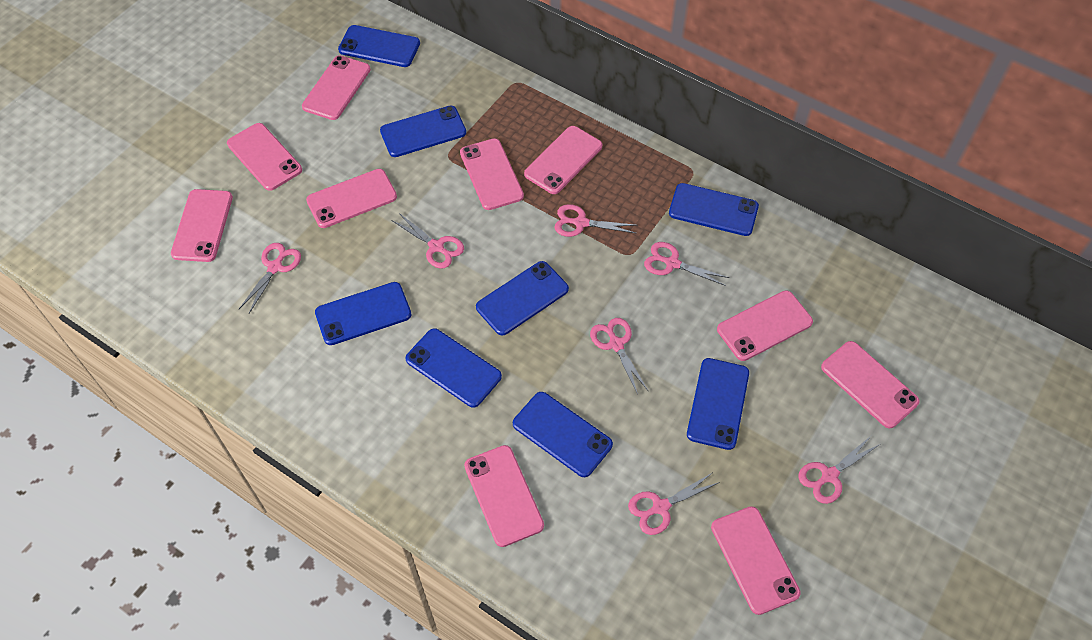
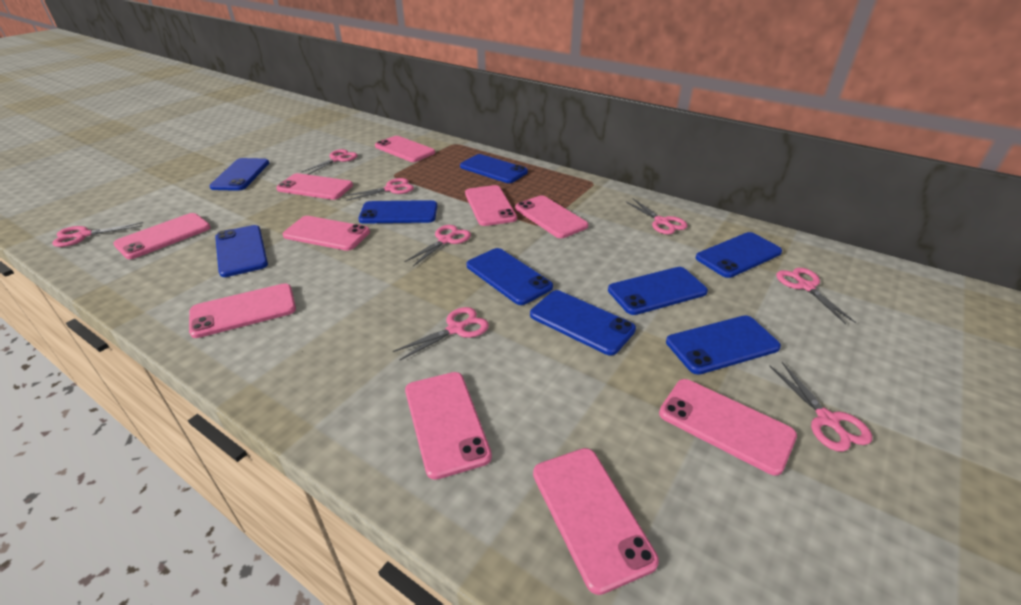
blue phone: 8 -> 9
pink scissors: 7 -> 8

